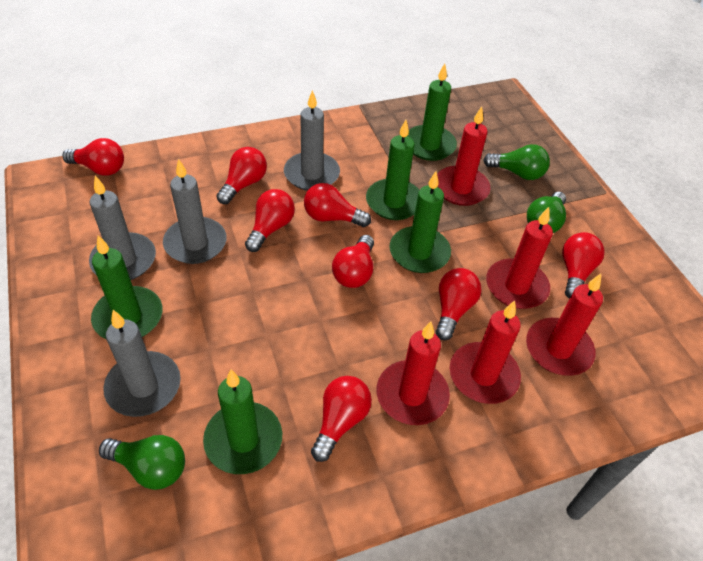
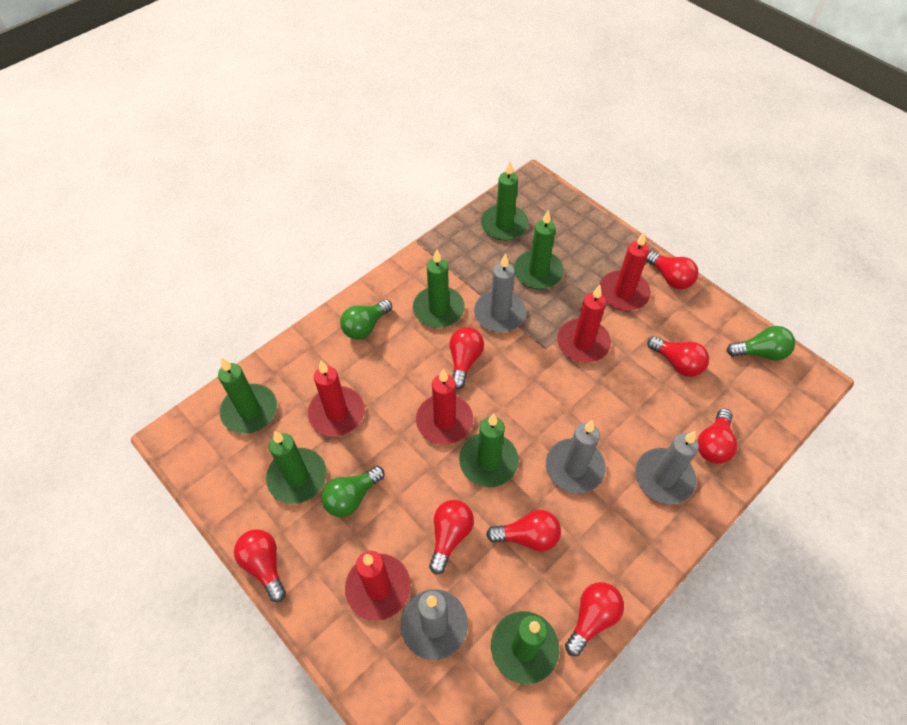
green candle: 5 -> 7

